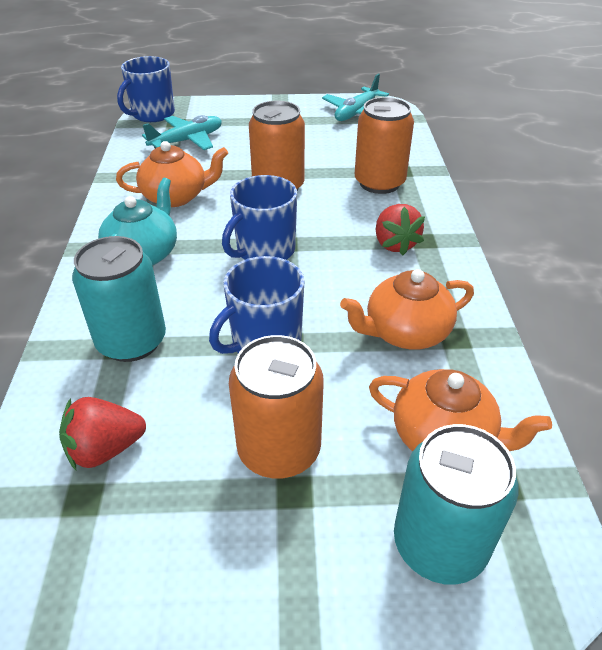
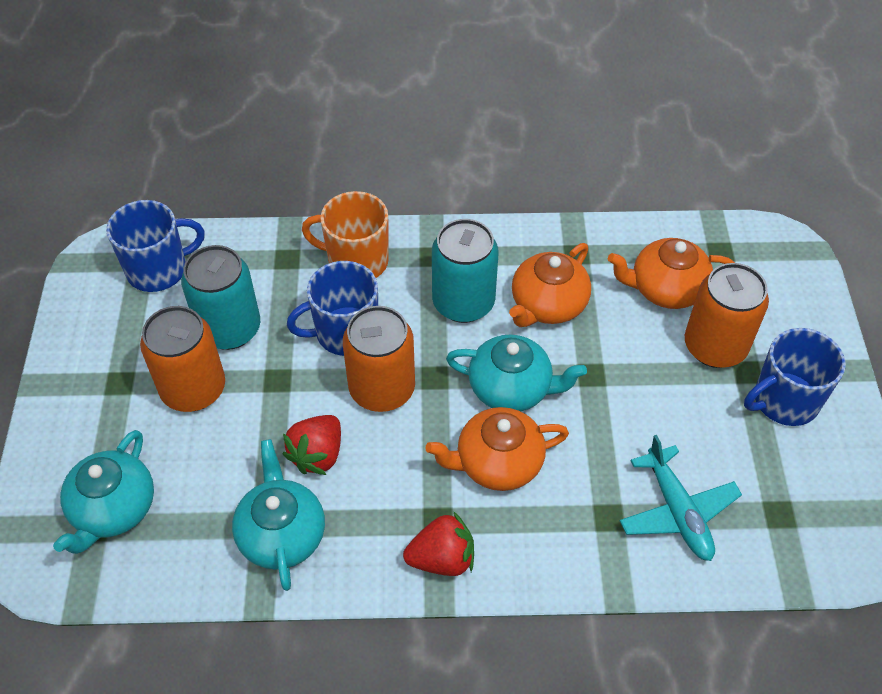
orange mug: 0 -> 1
turquoise plane: 2 -> 1
turquoise teapot: 1 -> 3

